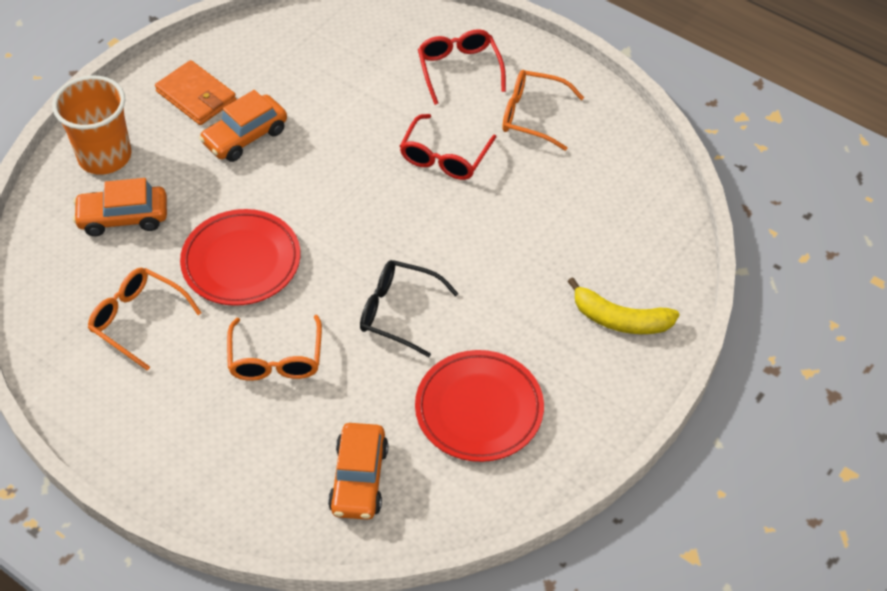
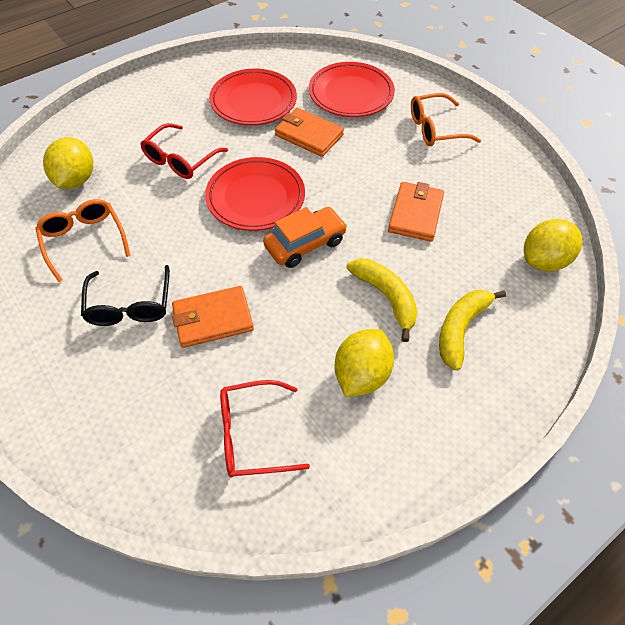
orange car: 3 -> 1
orange cup: 1 -> 0
orange glasses: 3 -> 2
orange wallet: 1 -> 3
red plate: 2 -> 3
yellow banana: 1 -> 2
yellow lemon: 0 -> 3

